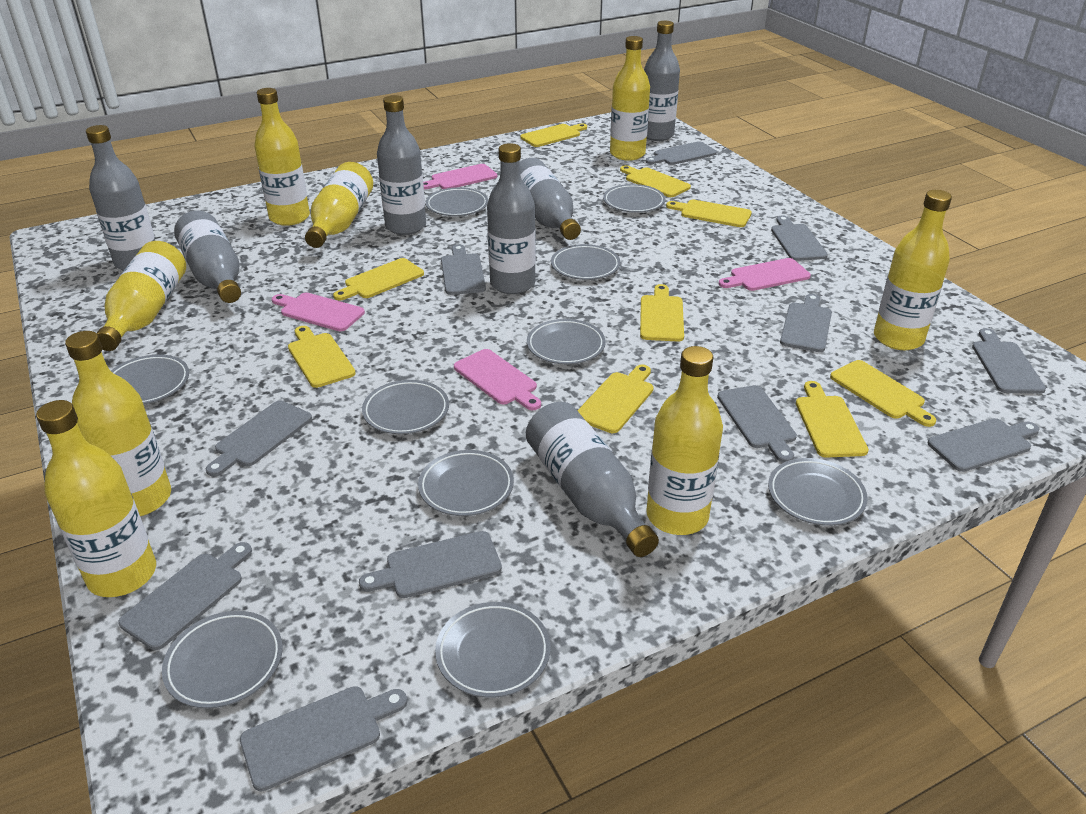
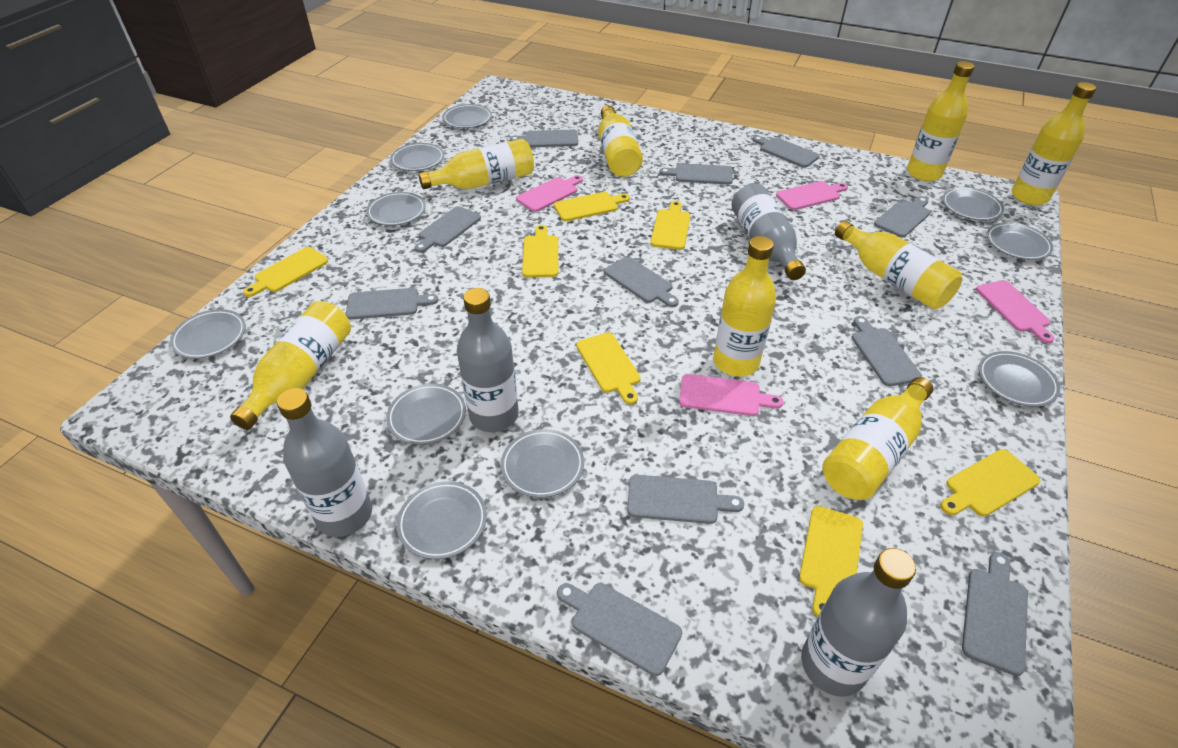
grey bottle: 7 -> 4
yellow cutting board: 9 -> 7

